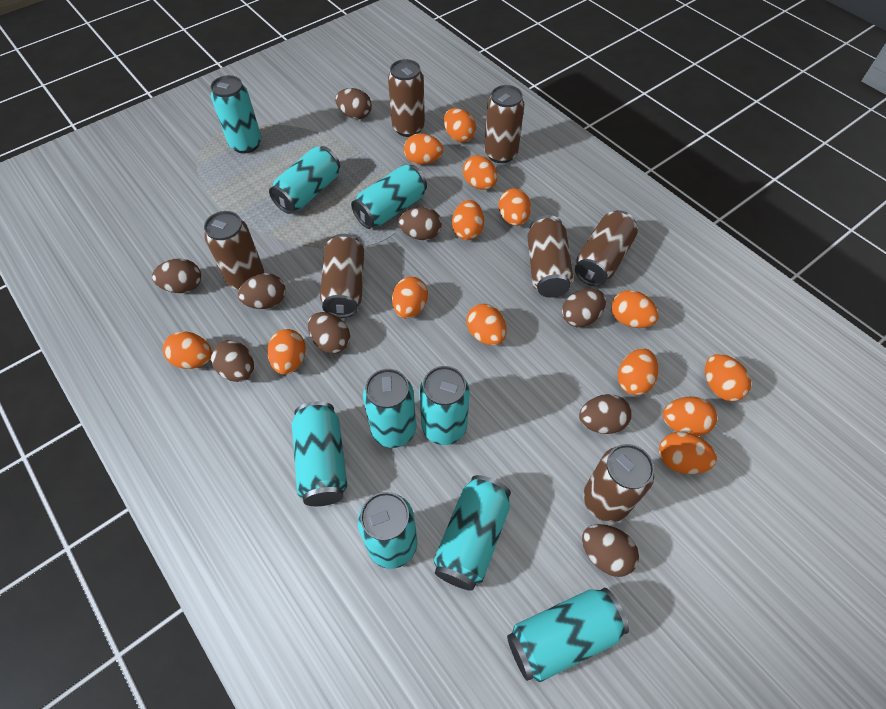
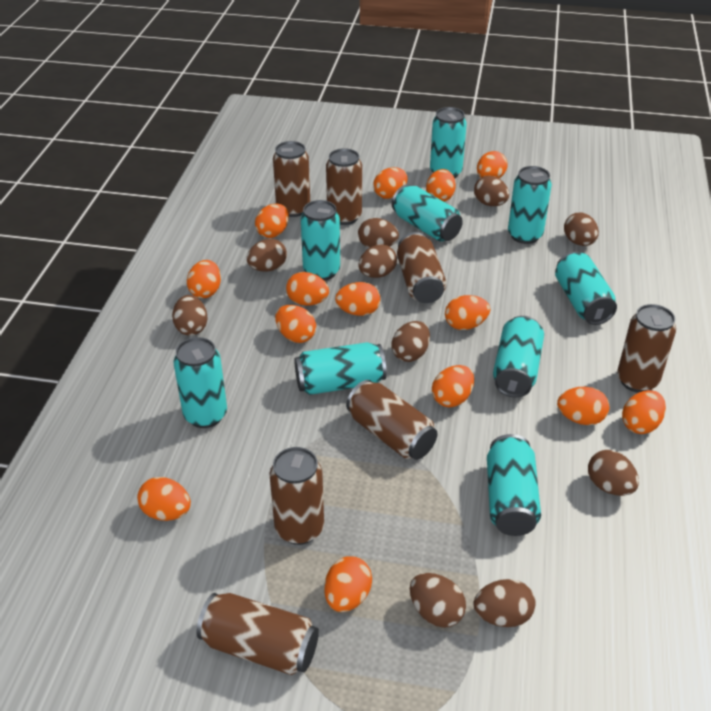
brown egg: 9 -> 10

